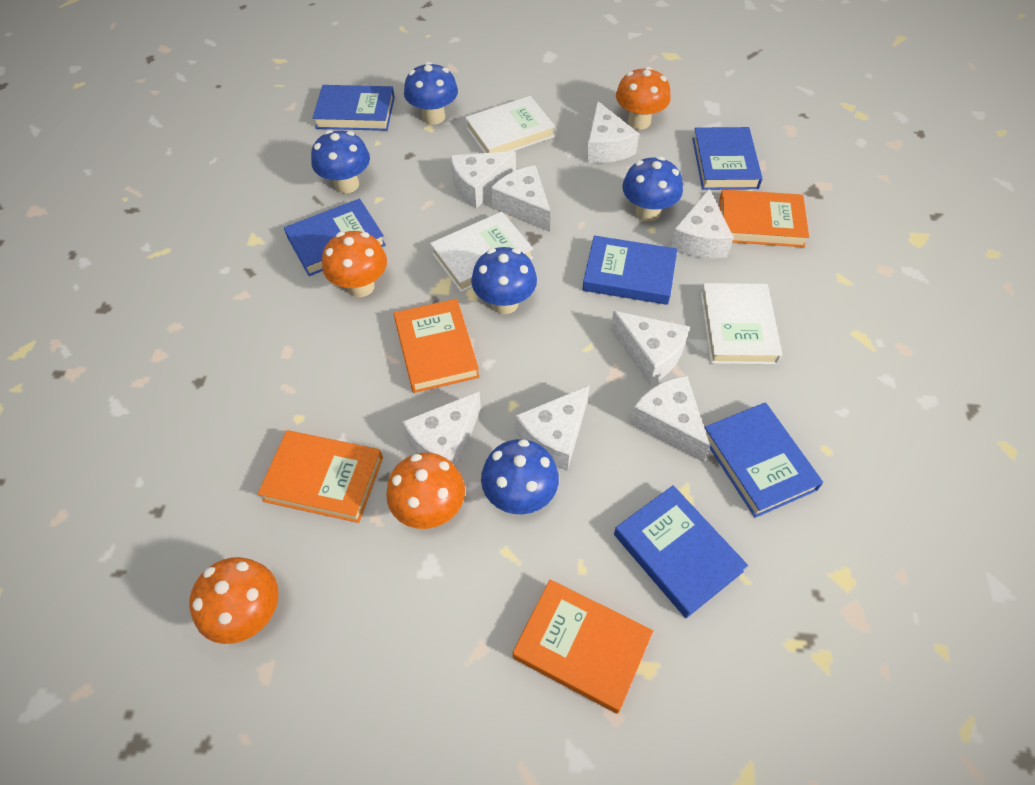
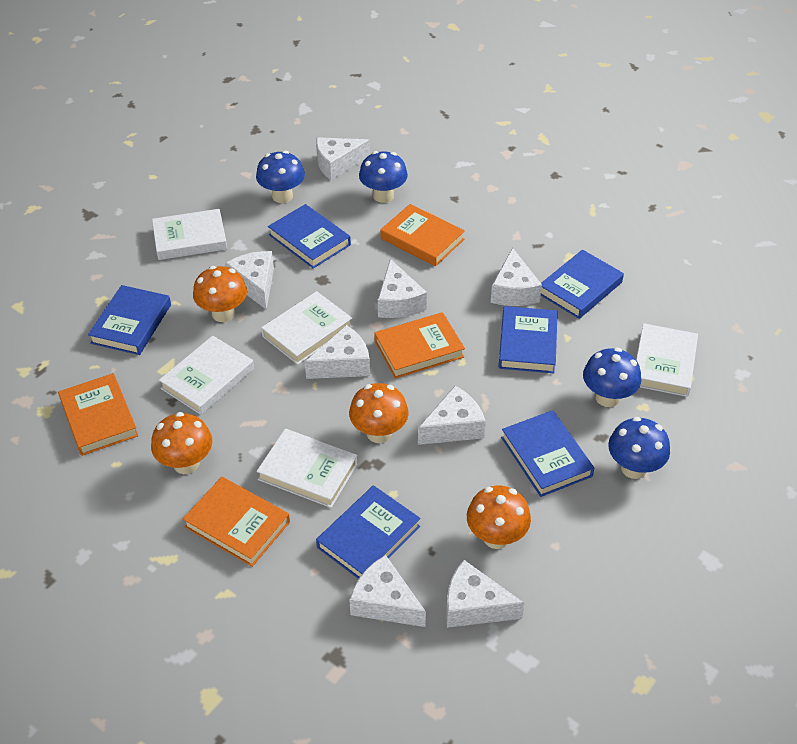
blue mushroom: 5 -> 4
white book: 3 -> 5

